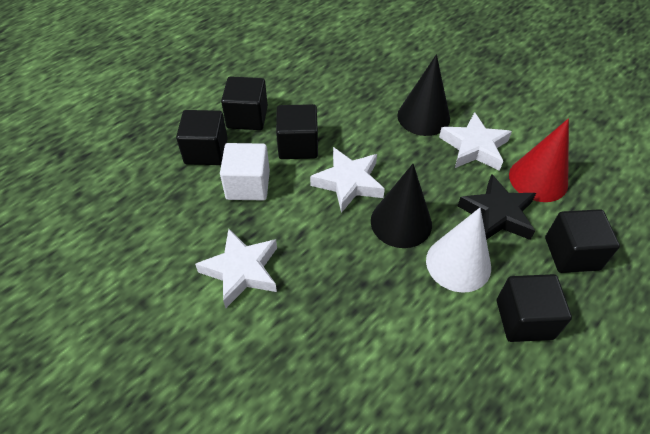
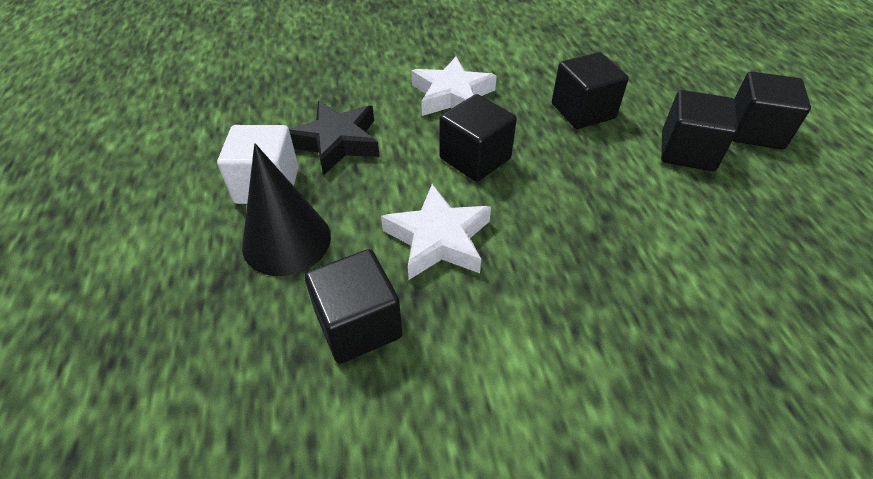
black cone: 2 -> 1
red cone: 1 -> 0
white cone: 1 -> 0
white star: 3 -> 2

